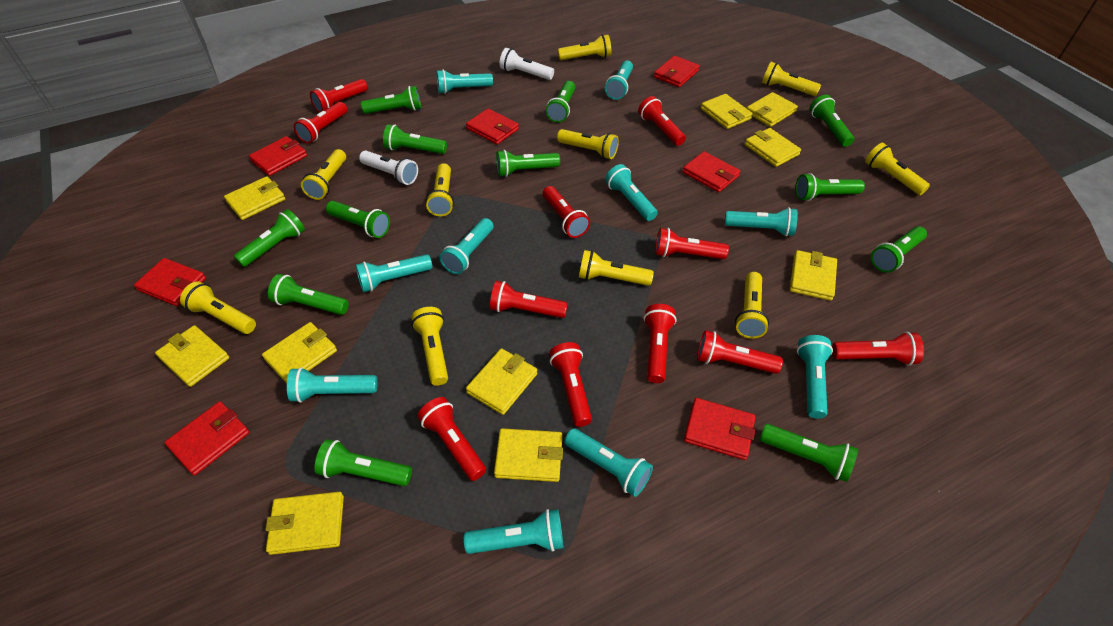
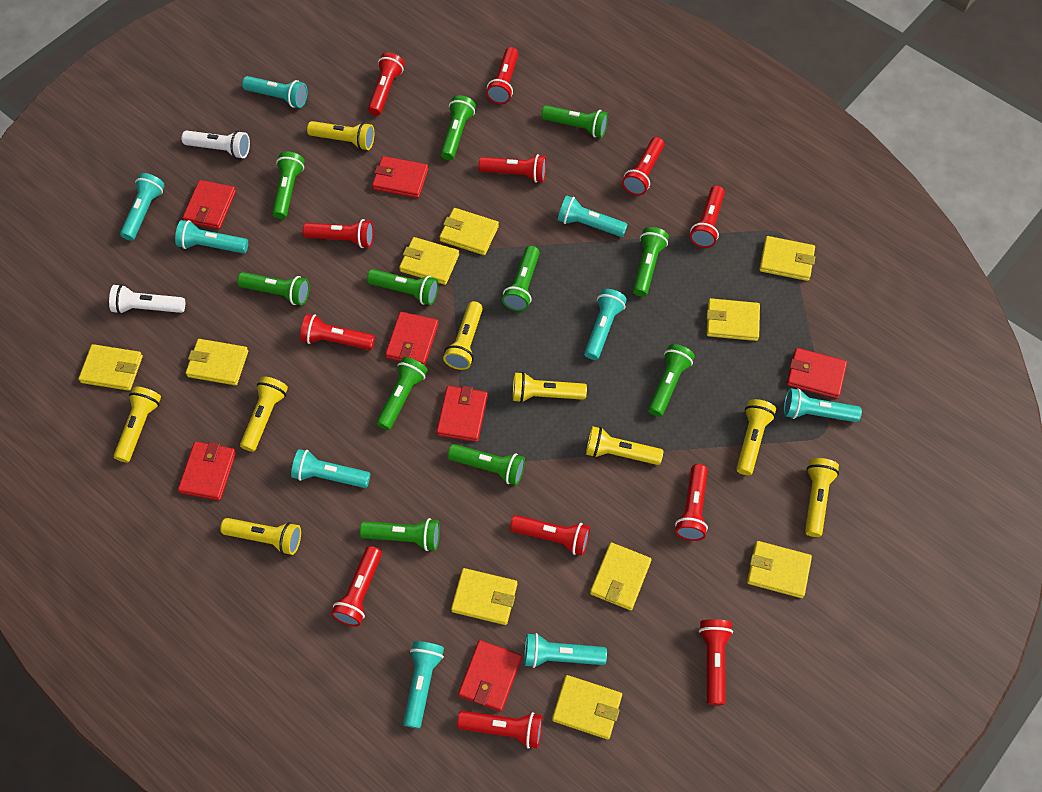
green flashlight: 12 -> 11
red flashlight: 11 -> 12
turquoise flashlight: 10 -> 9
yellow flashlight: 10 -> 9

